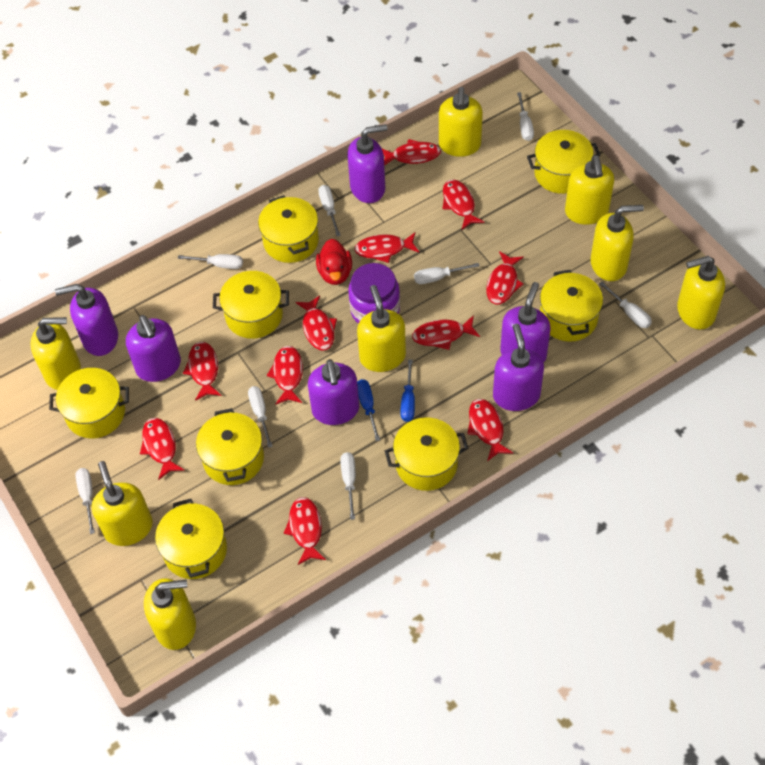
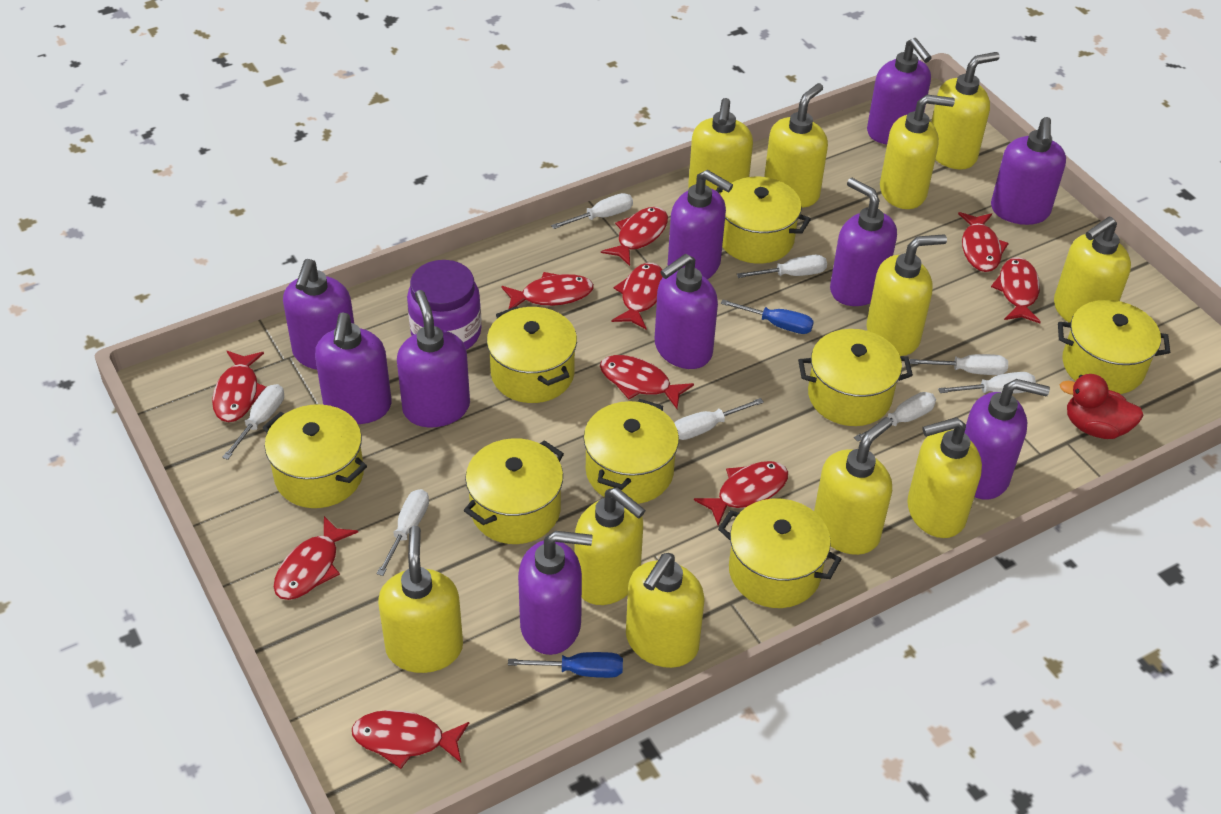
purple soap dispenser: 6 -> 10
red fish: 11 -> 10
yellow soap dispenser: 8 -> 11

